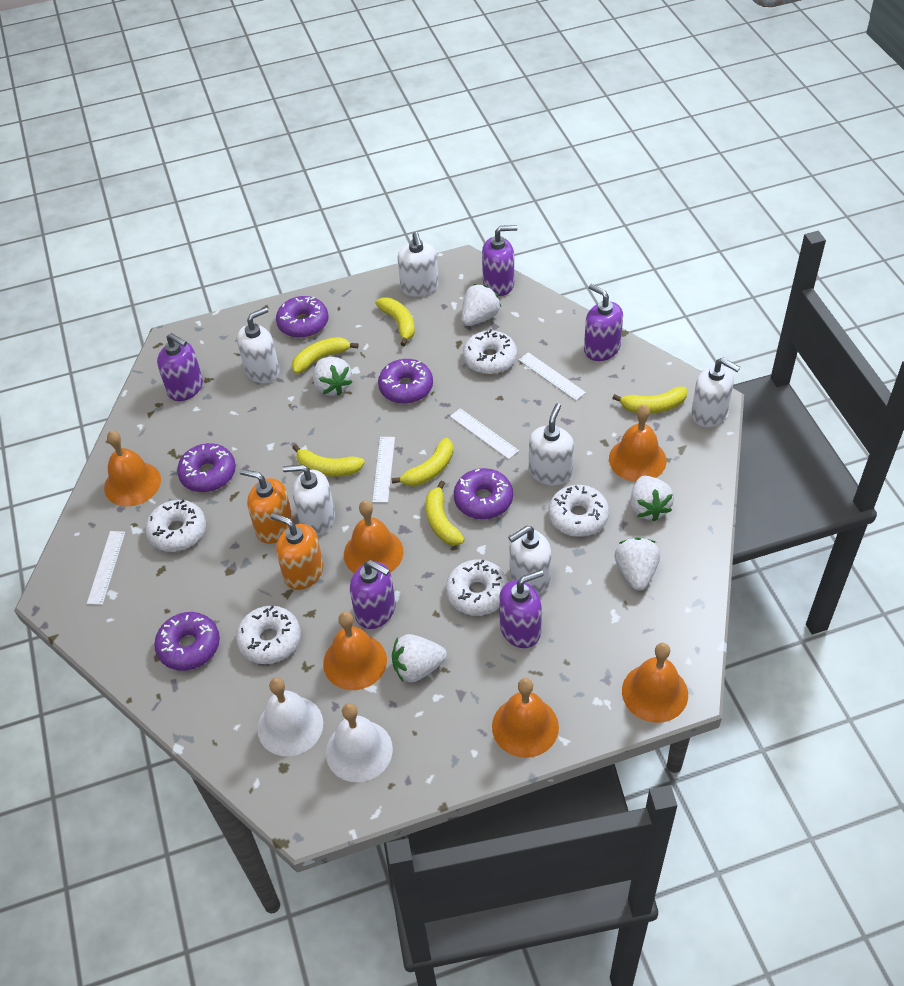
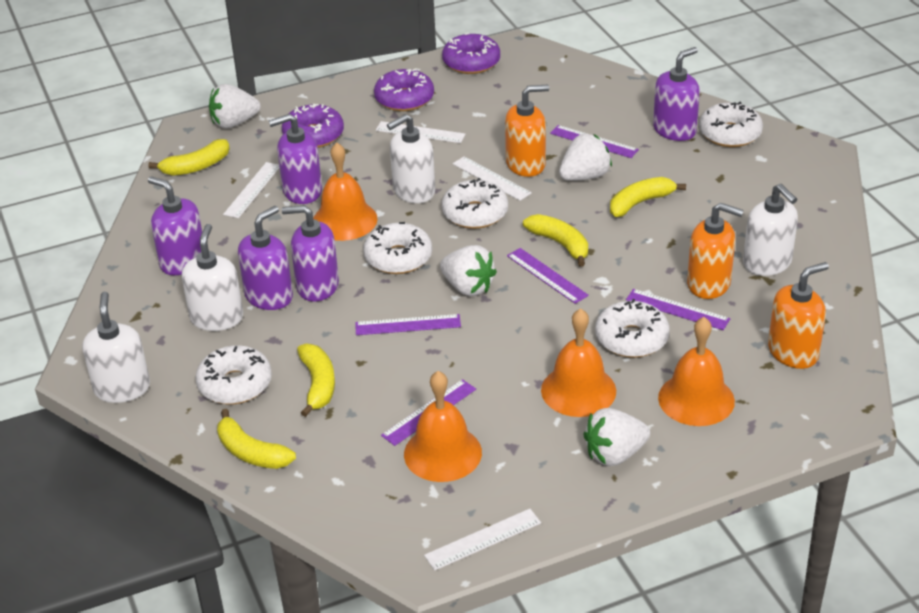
orange bell: 6 -> 4
orange soap dispenser: 2 -> 3
purple donut: 5 -> 3
purple ruler: 0 -> 5
white bell: 2 -> 0
white soap dispenser: 6 -> 4
white strawberry: 5 -> 4
yellow banana: 6 -> 5

